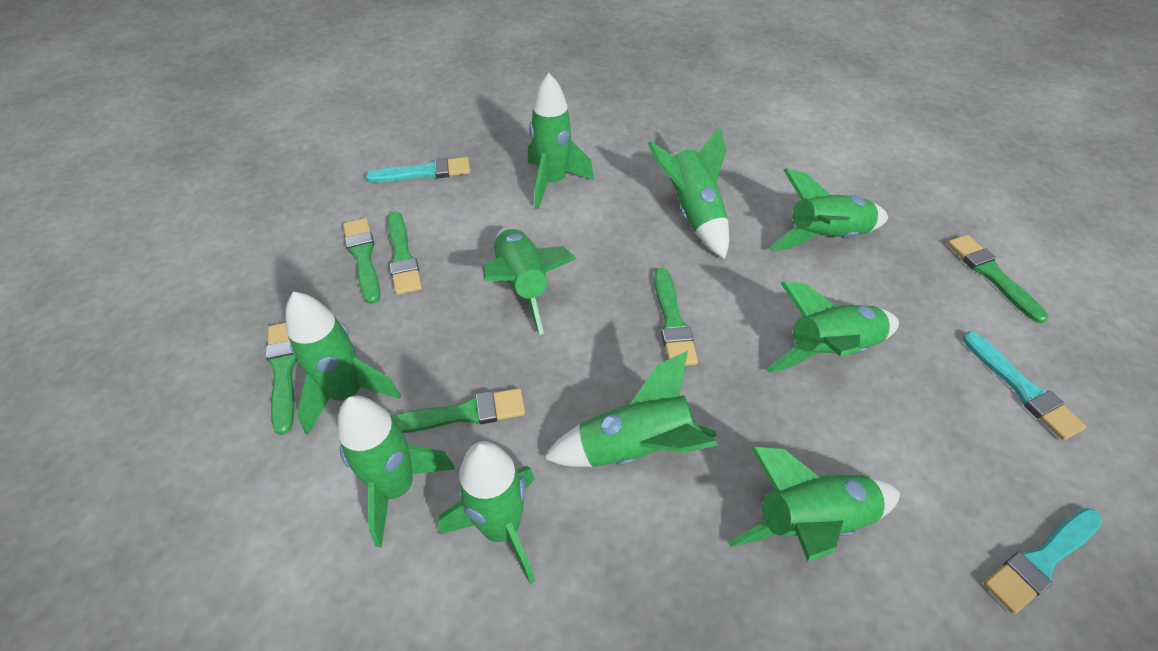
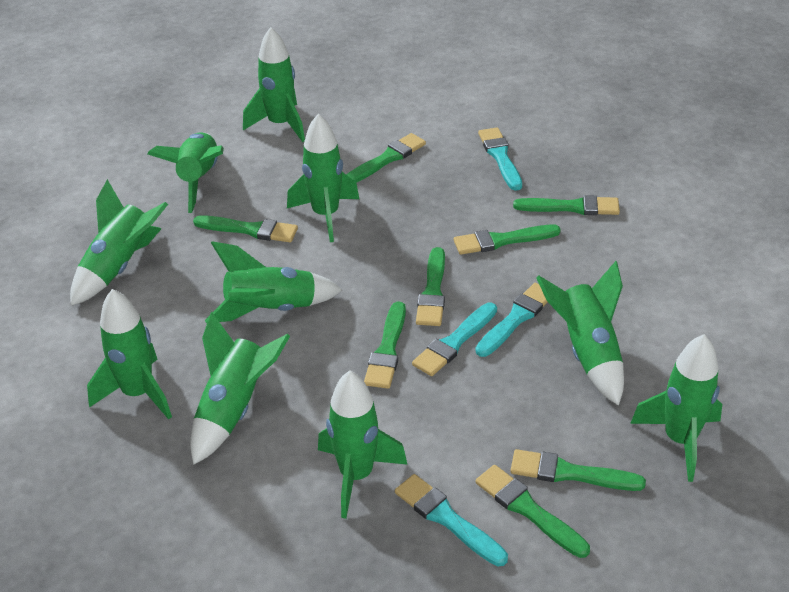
green brush: 6 -> 8
turquoise brush: 3 -> 4

